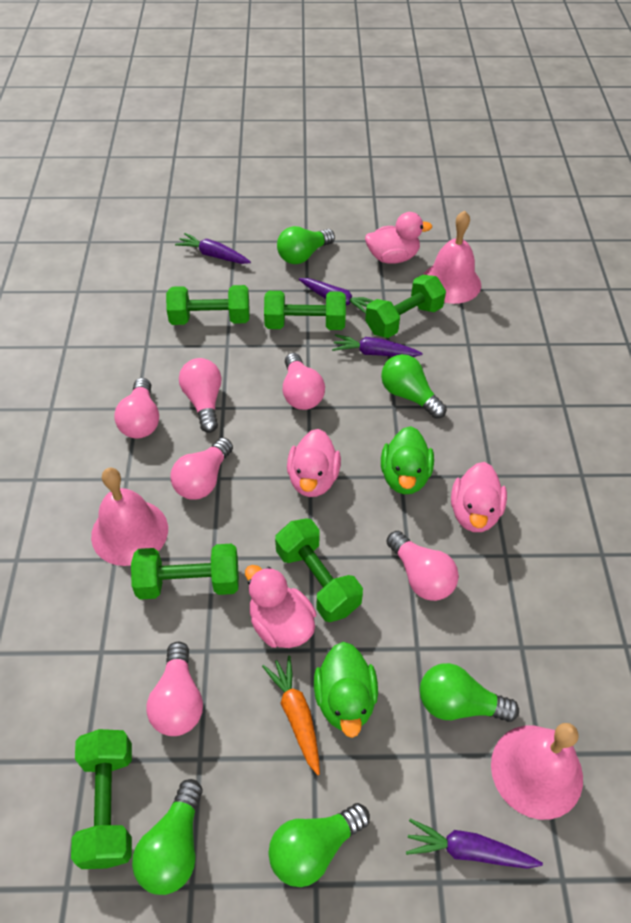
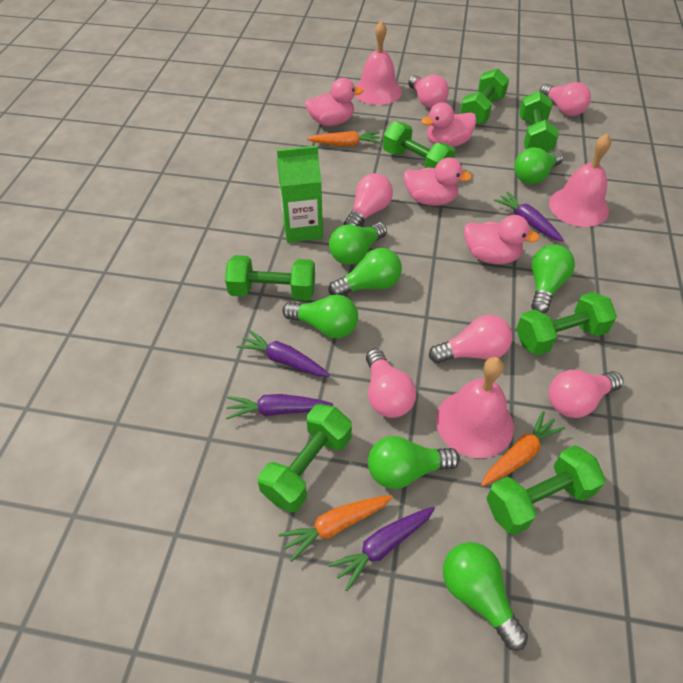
green carton: 0 -> 1
green duck: 2 -> 0
green dumbbell: 6 -> 7
green light bulb: 5 -> 7
orange carrot: 1 -> 3

